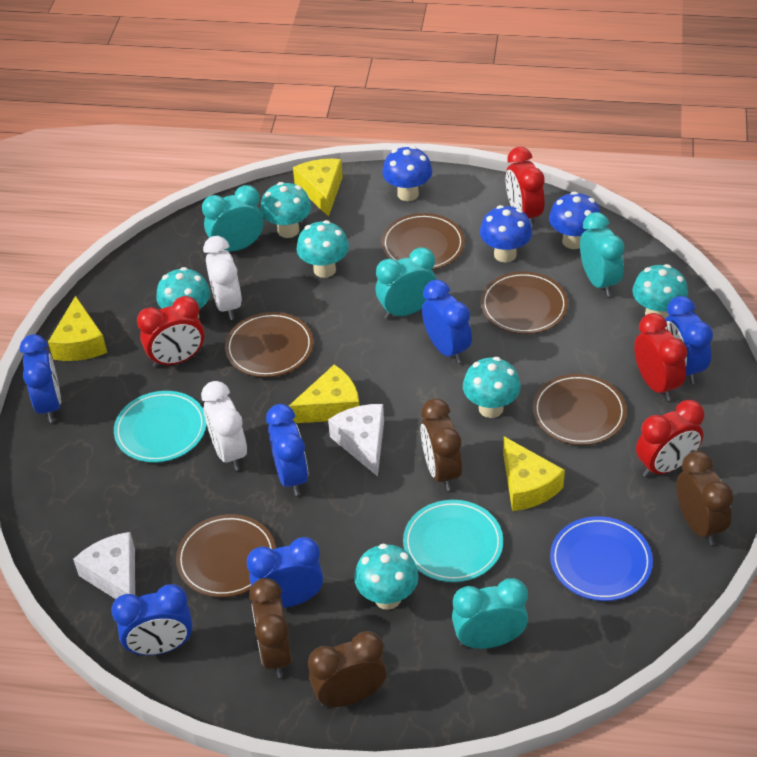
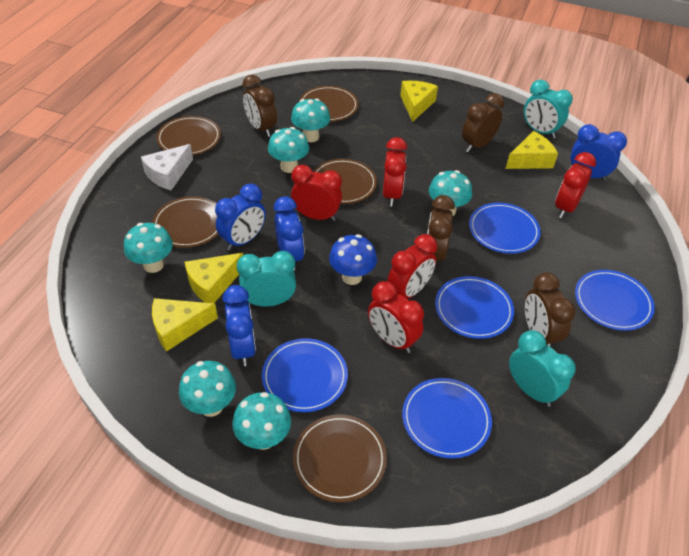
blue clock: 6 -> 4
blue mushroom: 3 -> 1
blue plate: 1 -> 5
red clock: 4 -> 5
turquoise clock: 4 -> 3
turquoise plate: 2 -> 0
white cheese: 2 -> 1
white clock: 2 -> 0

